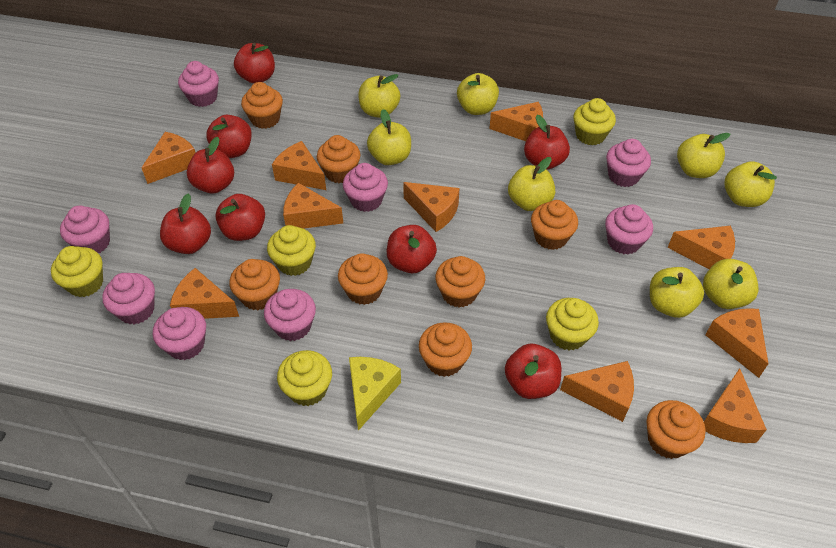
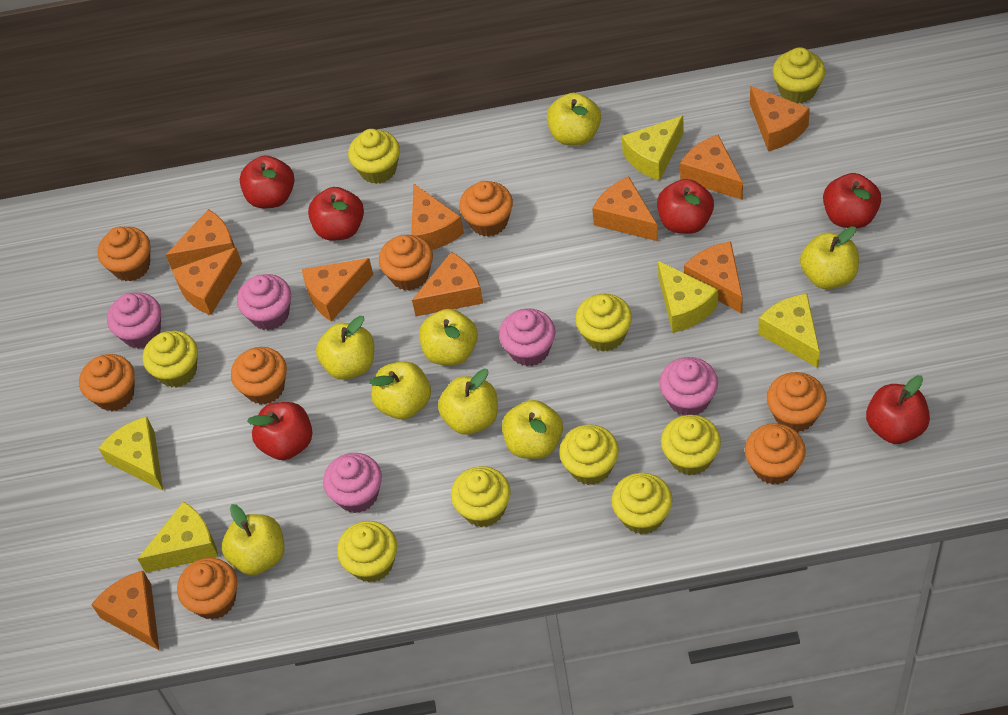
pink cupcake: 8 -> 5
red apple: 8 -> 6
yellow cheese: 1 -> 5
yellow cupcake: 5 -> 9

